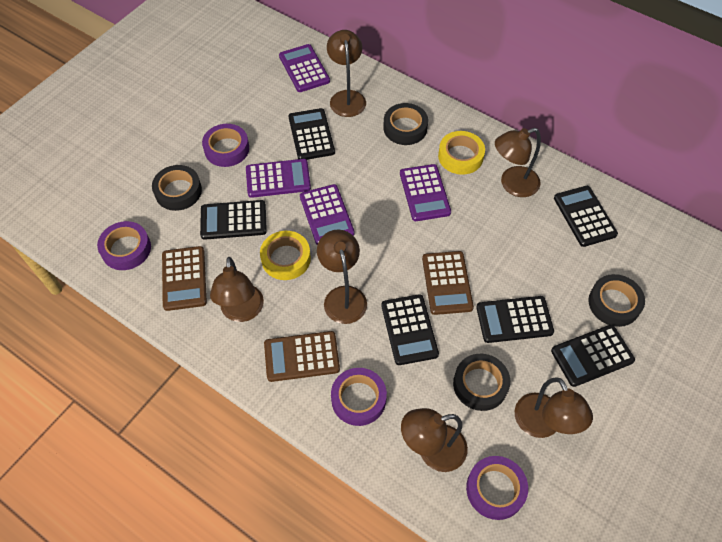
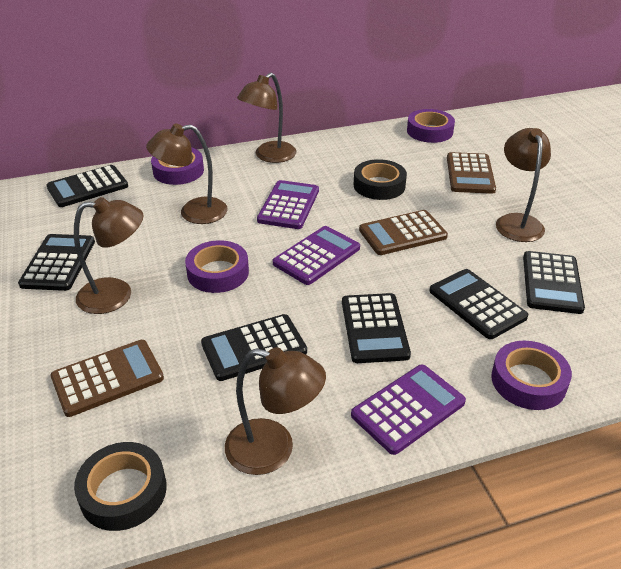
black tape: 4 -> 2
brown lamp: 6 -> 5
purple calculator: 4 -> 3
yellow tape: 2 -> 0

